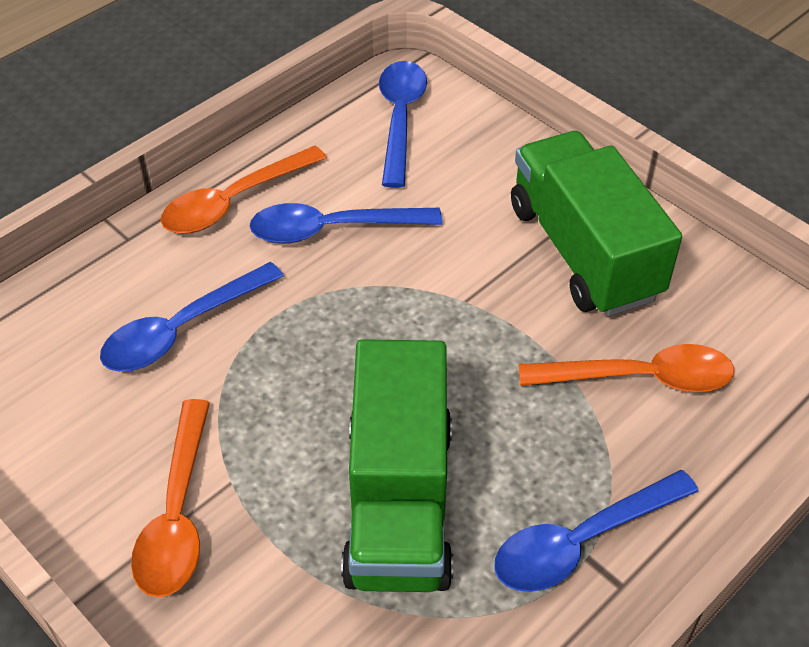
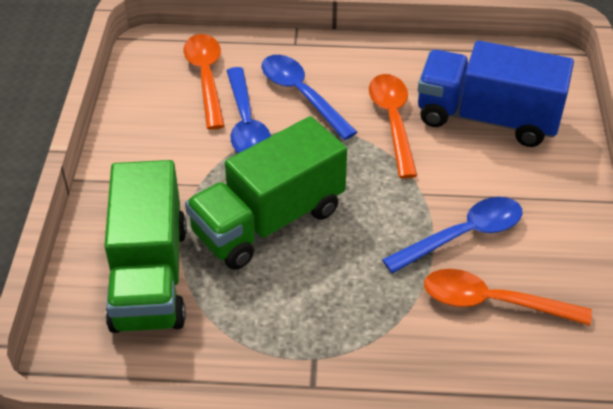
blue spoon: 4 -> 3
blue truck: 0 -> 1

